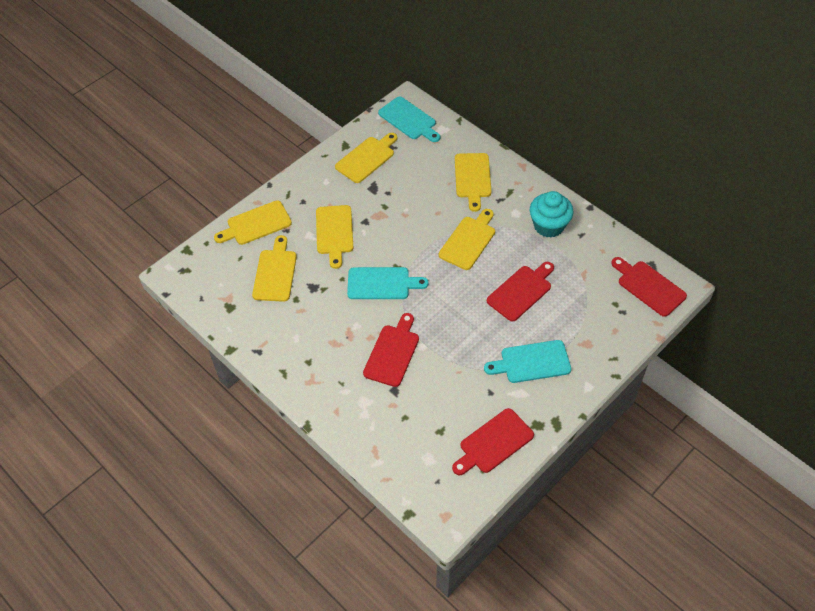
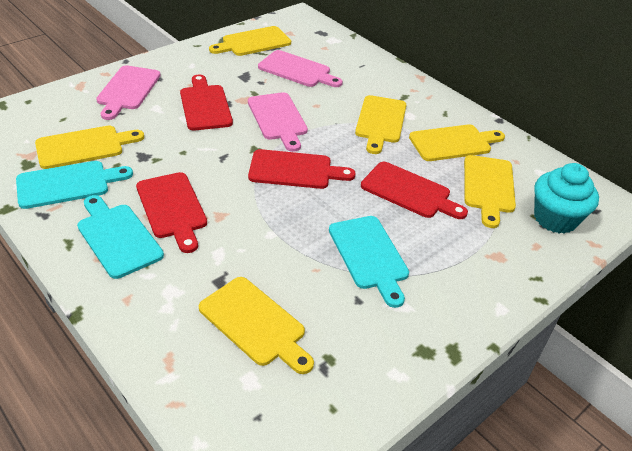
pink cutting board: 0 -> 3

